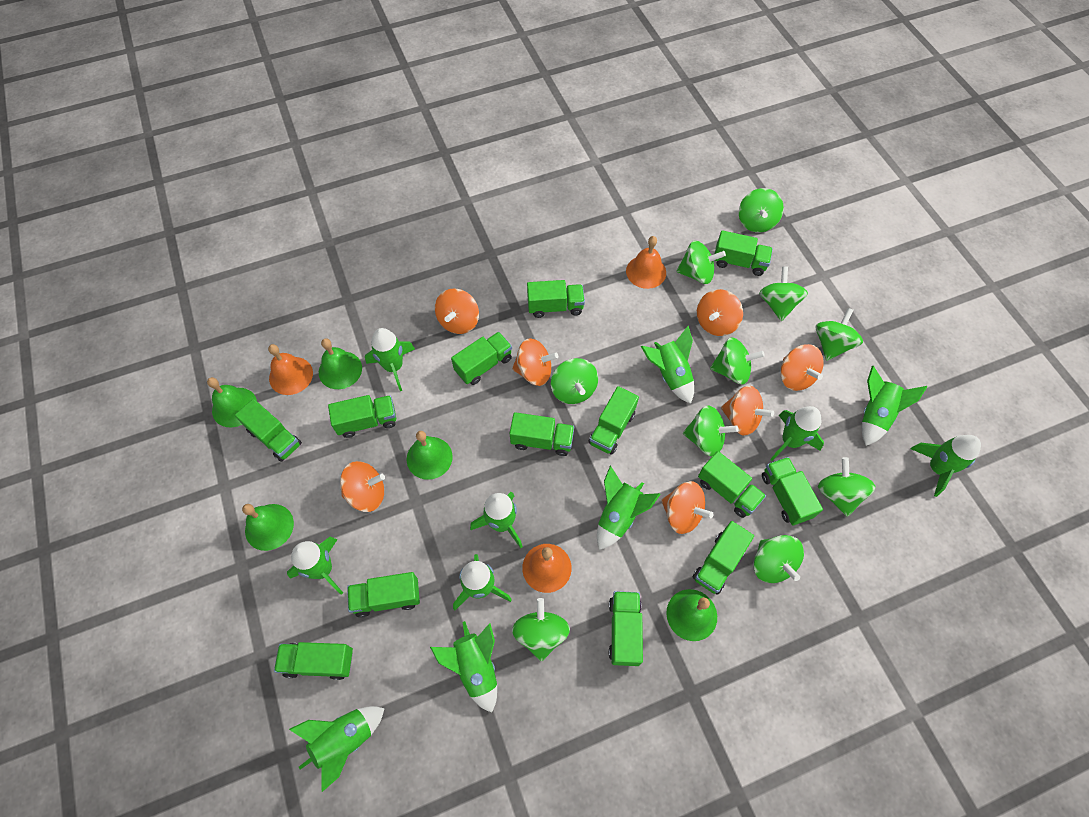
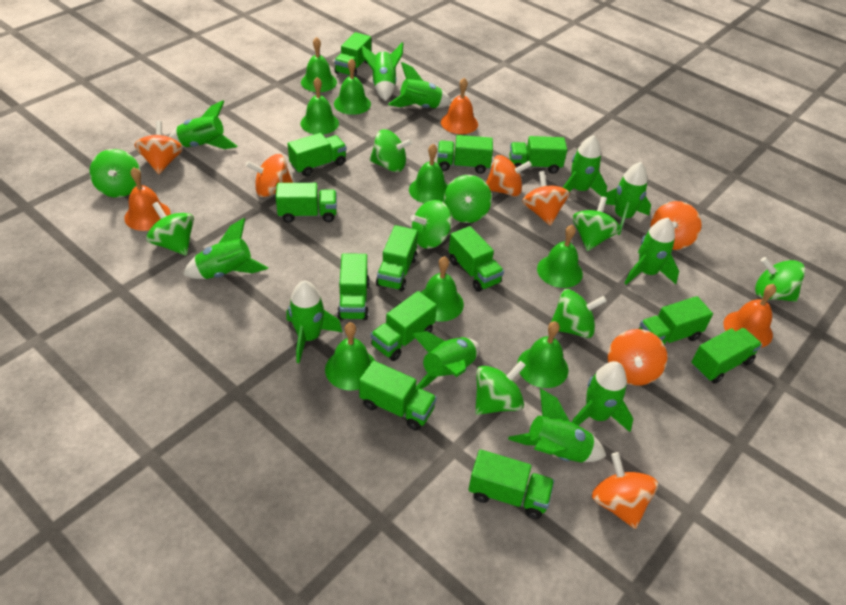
green bell: 5 -> 8
green spinning top: 10 -> 9

